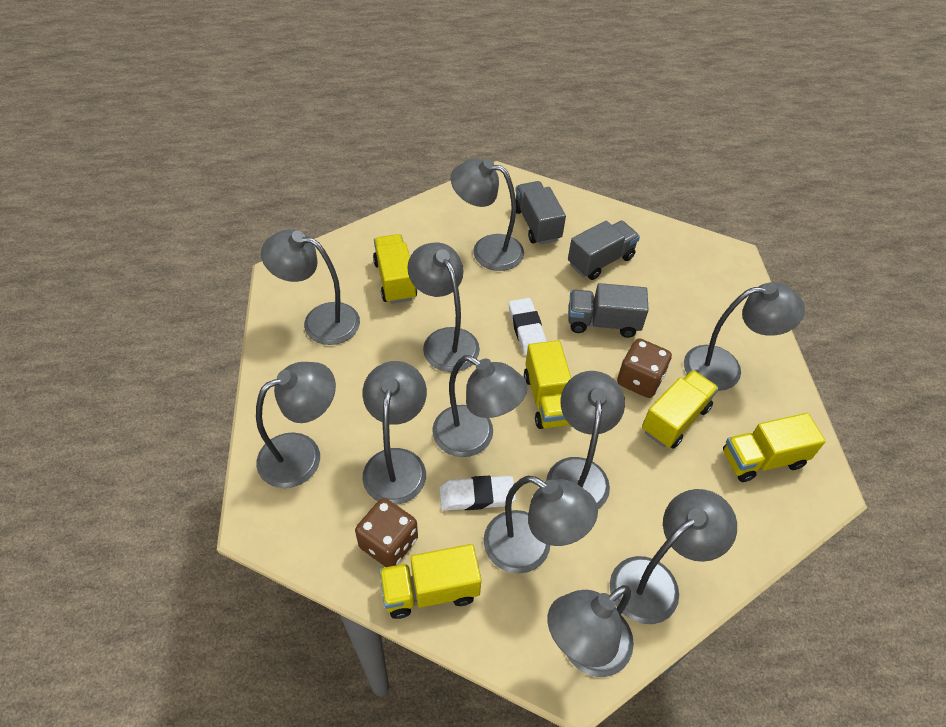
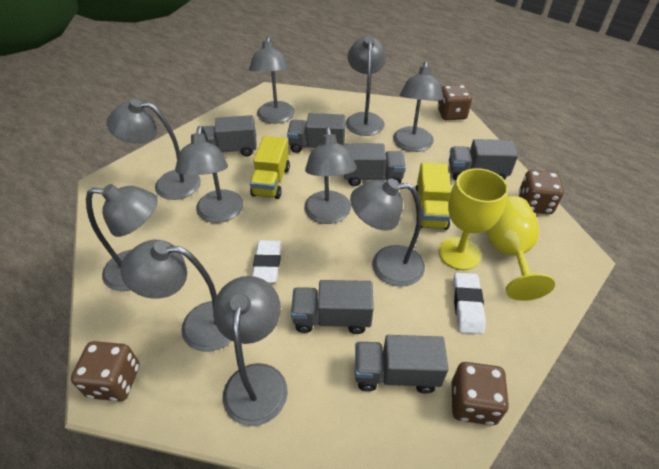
brown dice: 2 -> 4
grey lamp: 11 -> 10
grey truck: 3 -> 6
yellow goblet: 0 -> 2
yellow truck: 5 -> 2

